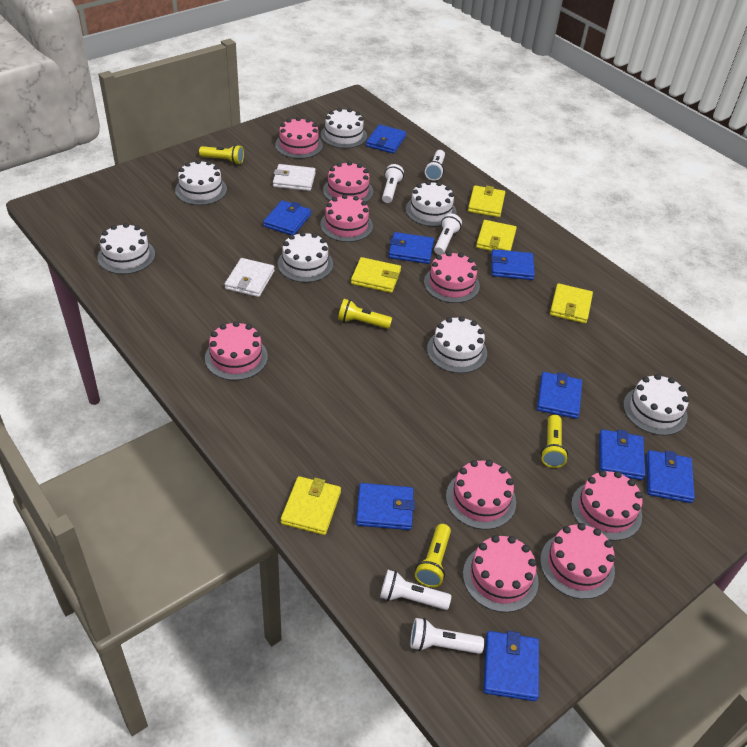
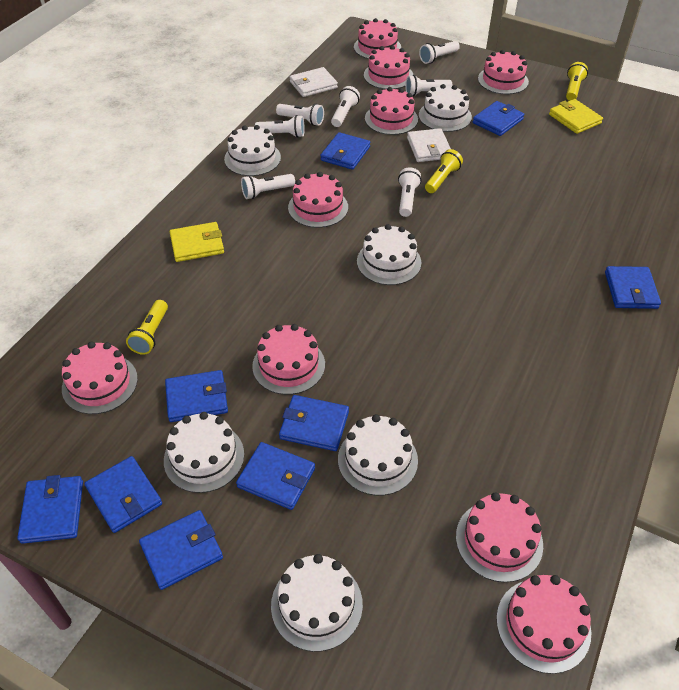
white cake: 7 -> 6
white flashlight: 5 -> 7
yellow flashlight: 4 -> 3
yellow wallet: 5 -> 2

